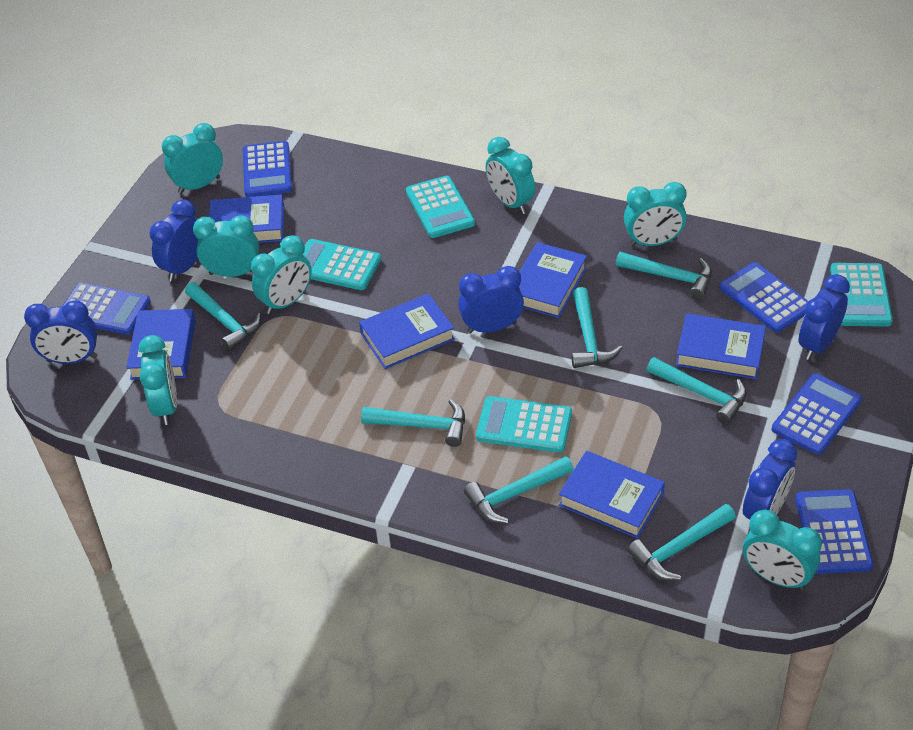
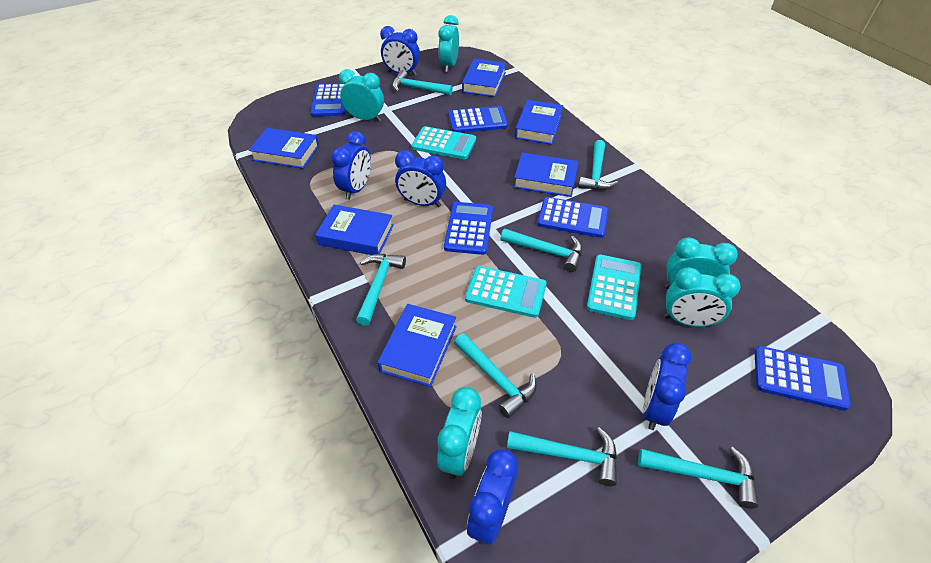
turquoise calculator: 4 -> 3
turquoise clock: 7 -> 5

